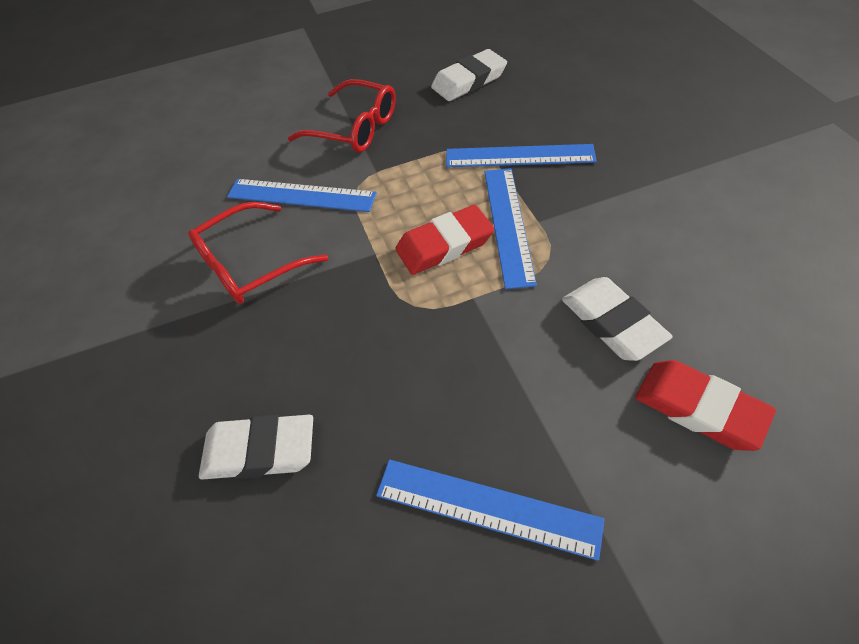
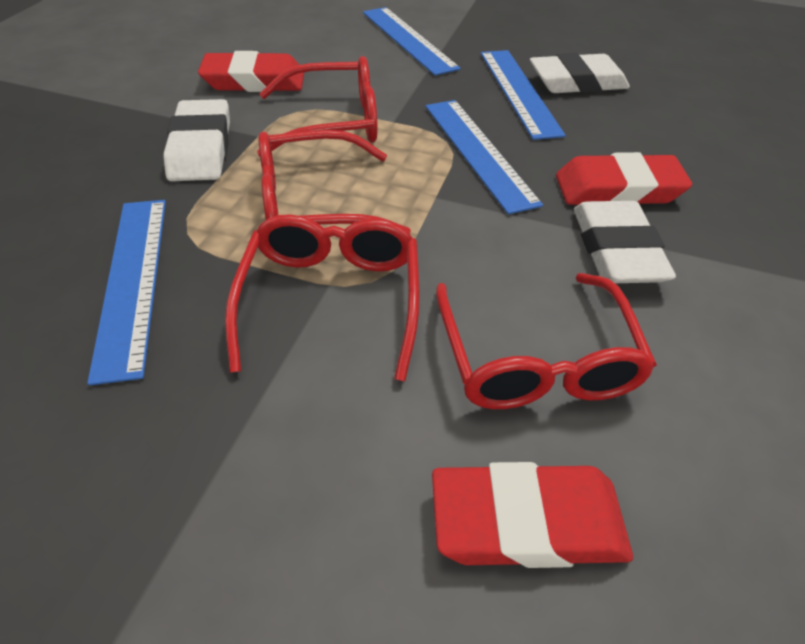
red eraser: 2 -> 3
red glasses: 2 -> 4

